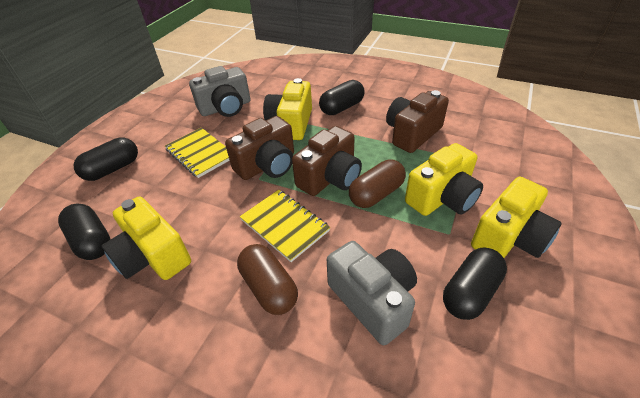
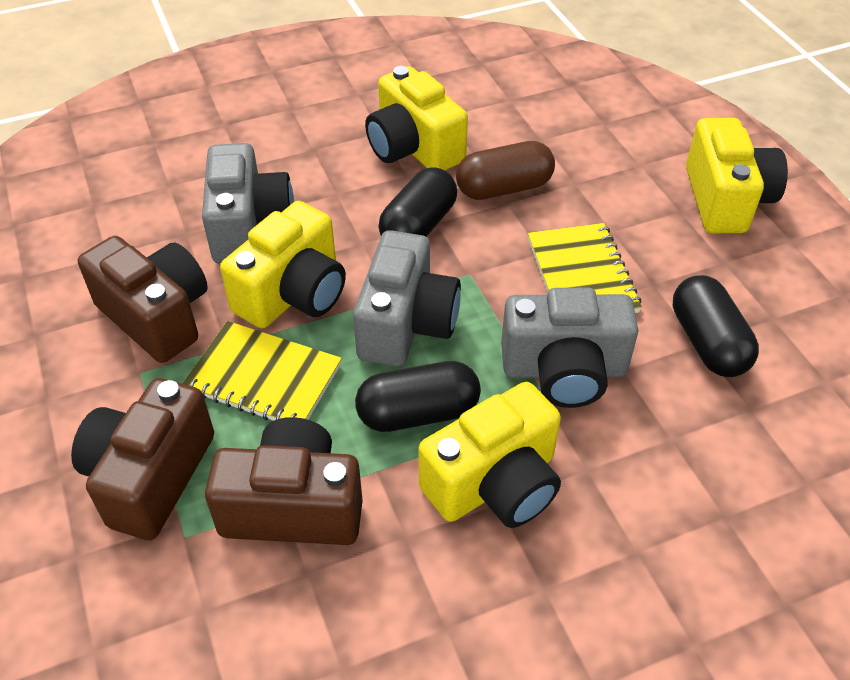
black capsule: 4 -> 3
brown capsule: 2 -> 1
grey camera: 2 -> 3

